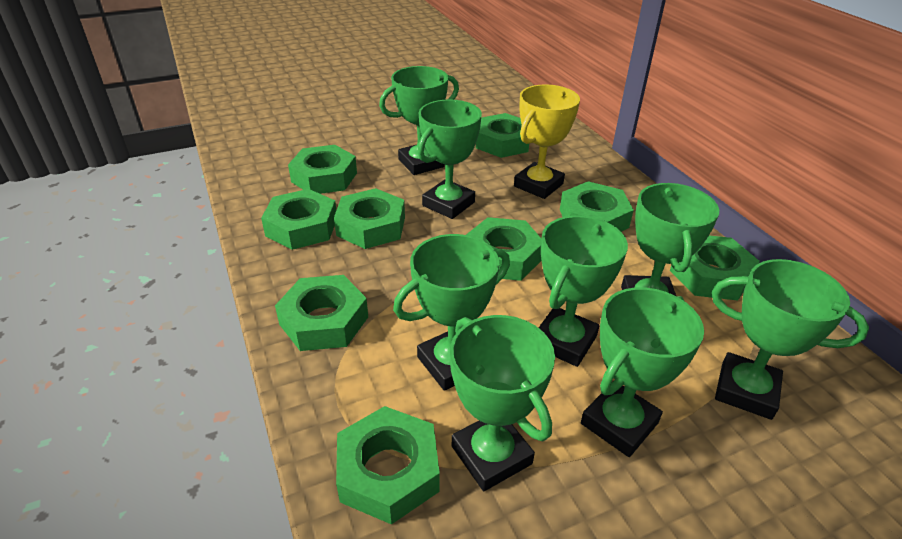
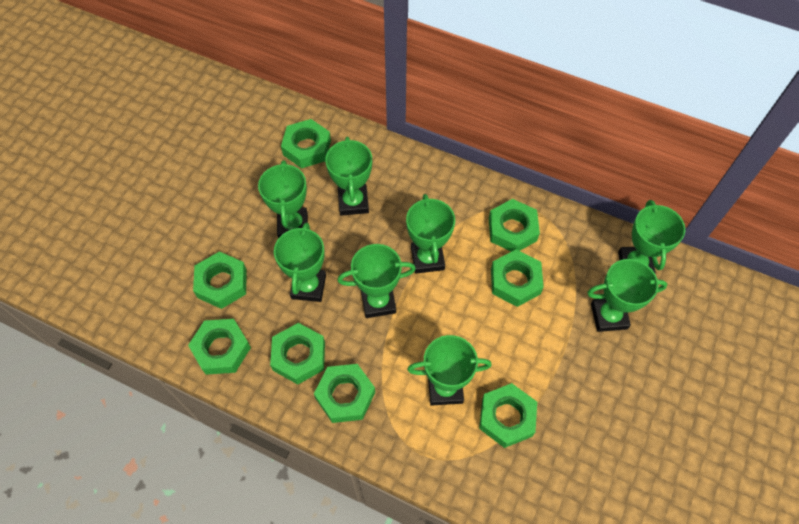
green nut: 9 -> 8
yellow trophy: 1 -> 0

